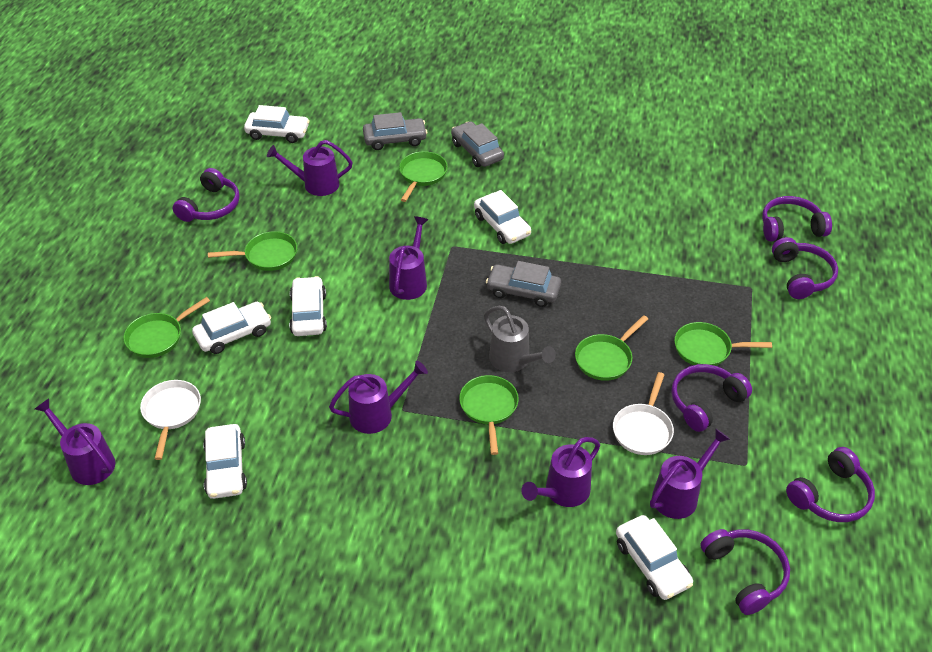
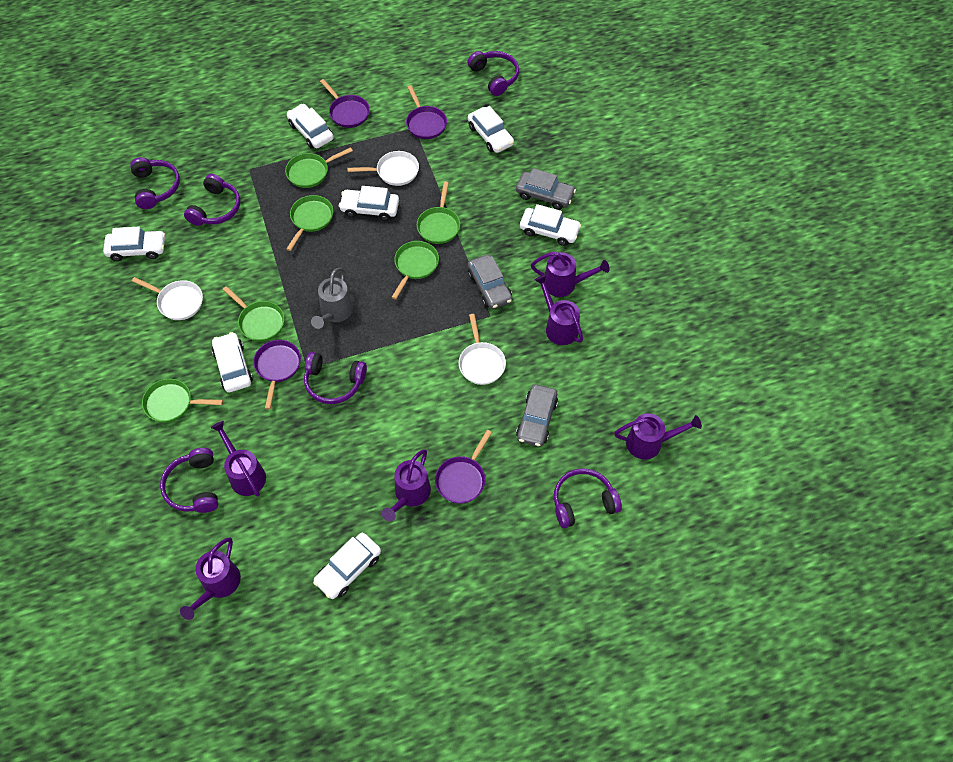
purple pan: 0 -> 4
white car: 6 -> 7
white pan: 2 -> 3

